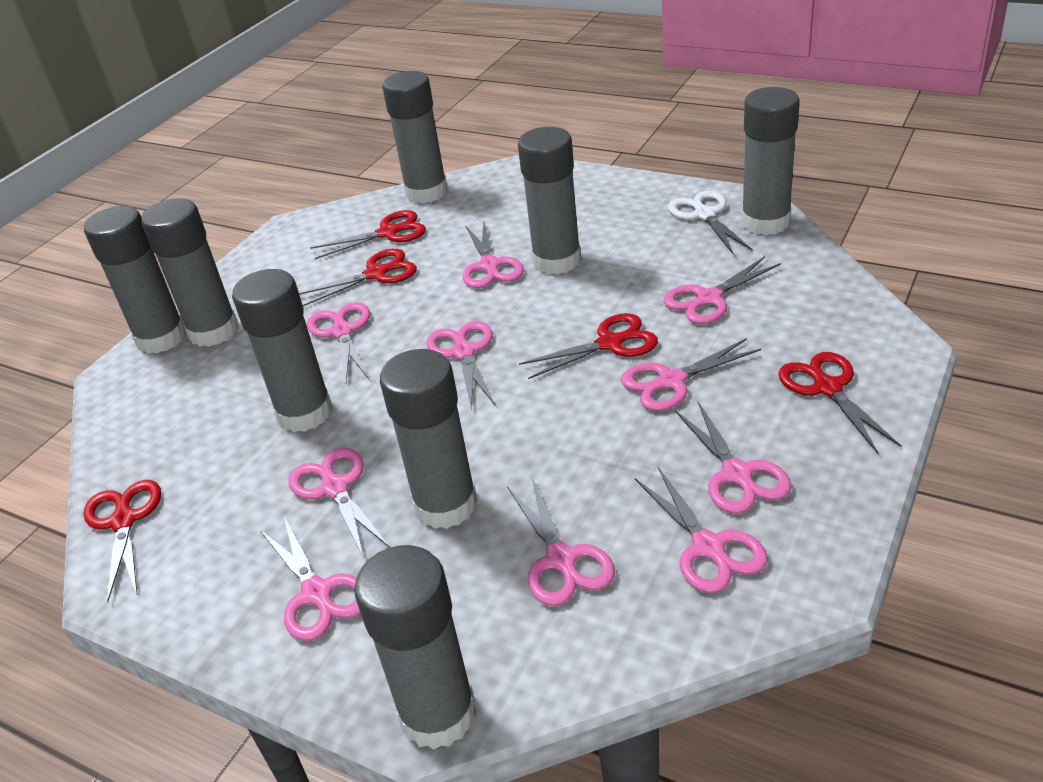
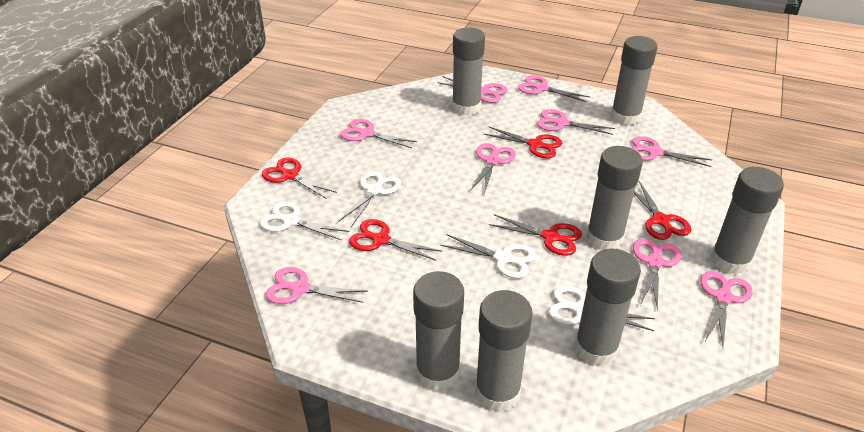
grey glue stick: 8 -> 7
pink scissors: 10 -> 9
white scissors: 1 -> 4

